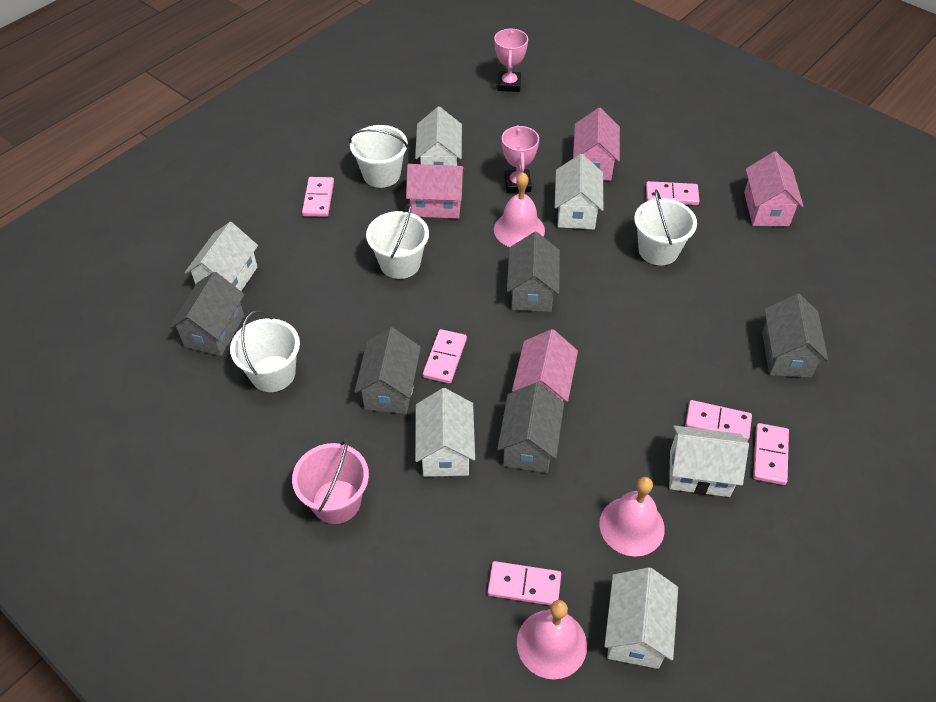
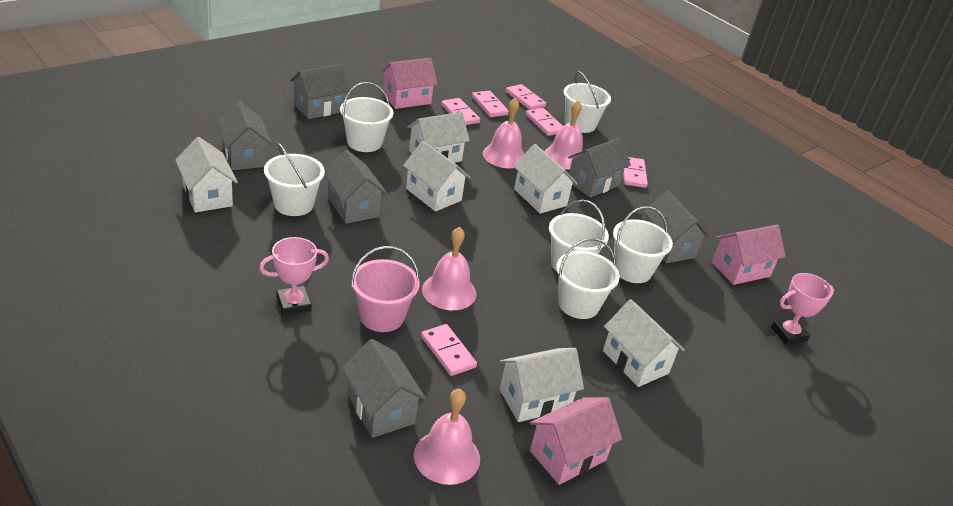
grey house: 5 -> 6
pink bell: 3 -> 4
pink house: 4 -> 3
white bucket: 4 -> 6

